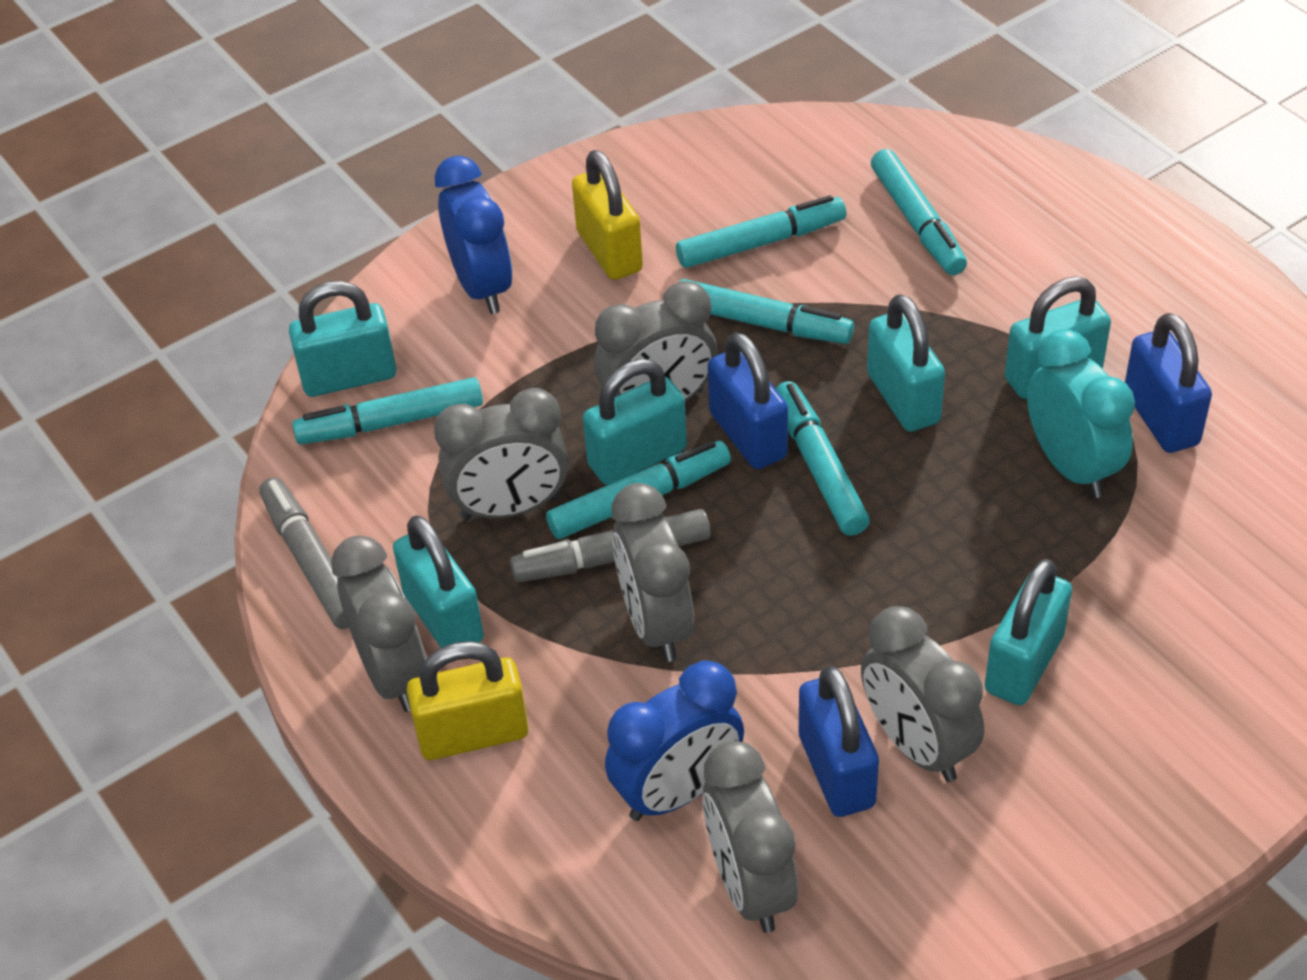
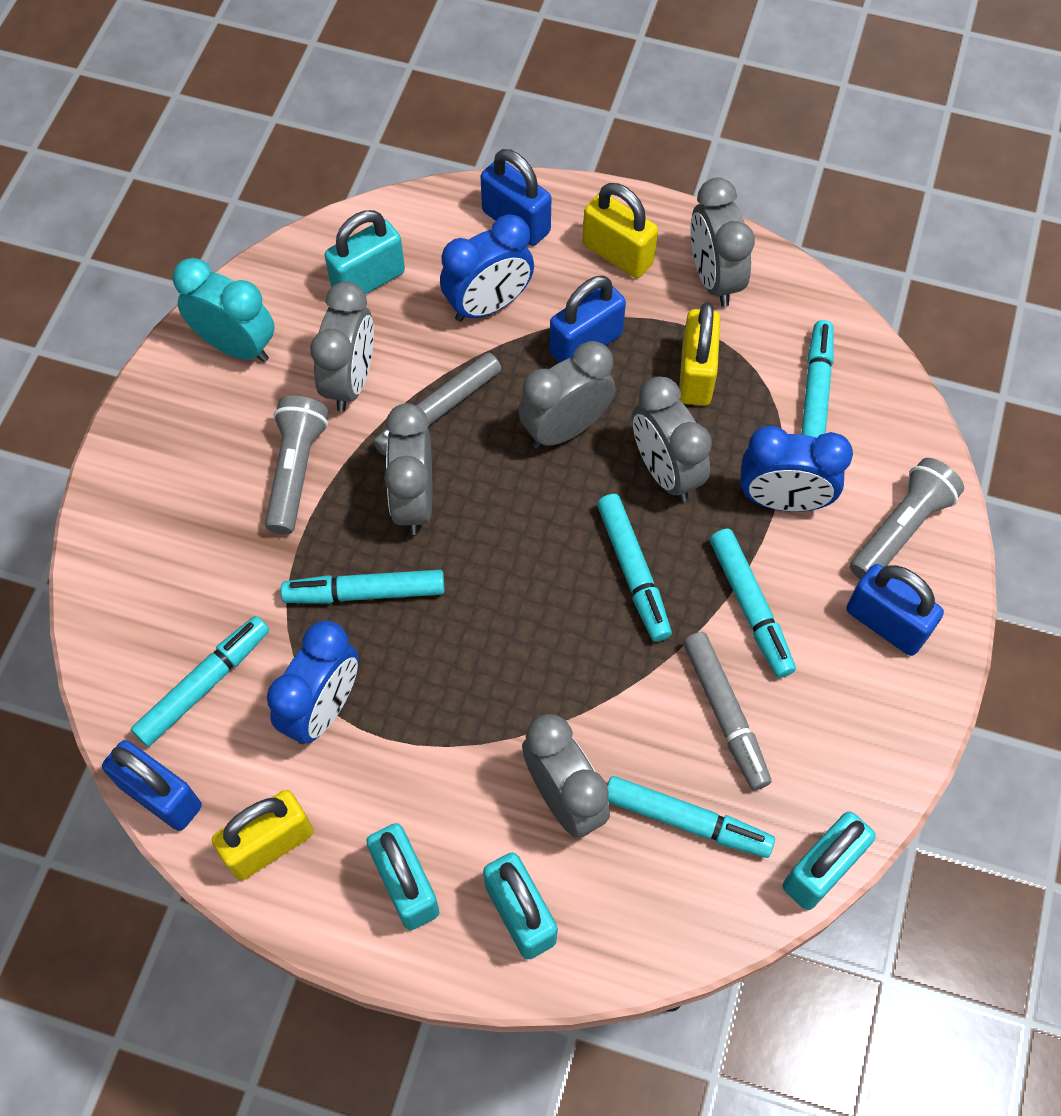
blue clock: 2 -> 3
blue padlock: 3 -> 4
grey flashlight: 0 -> 2
turquoise padlock: 6 -> 4
yellow padlock: 2 -> 3

